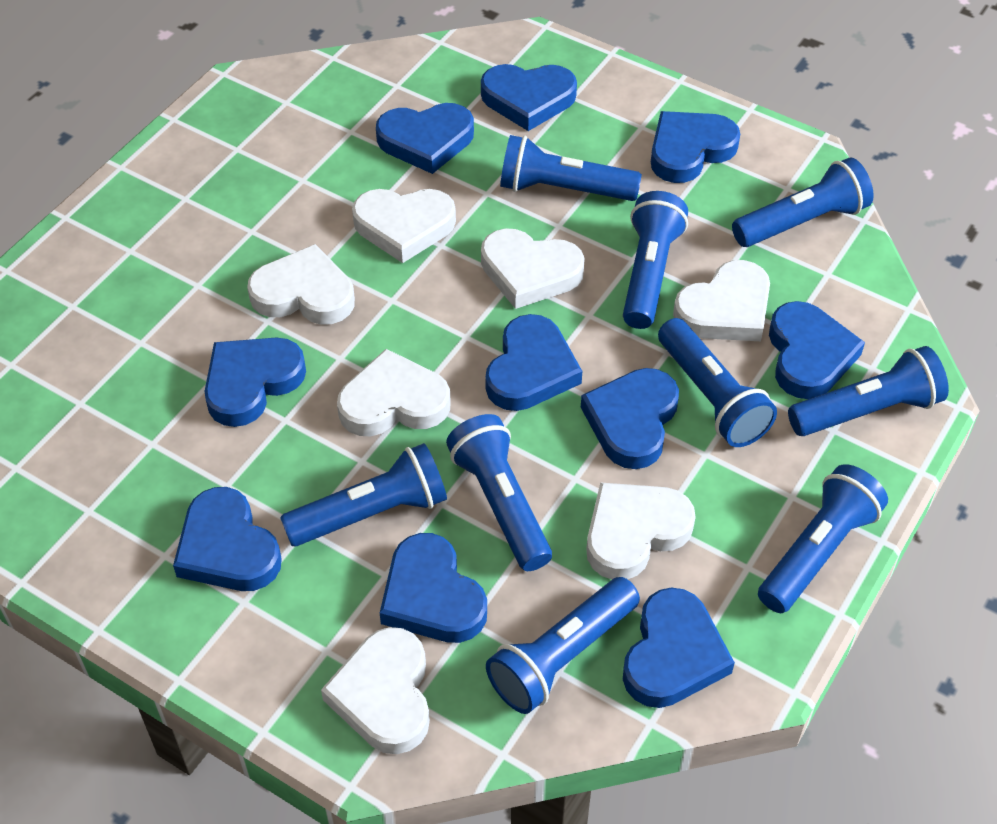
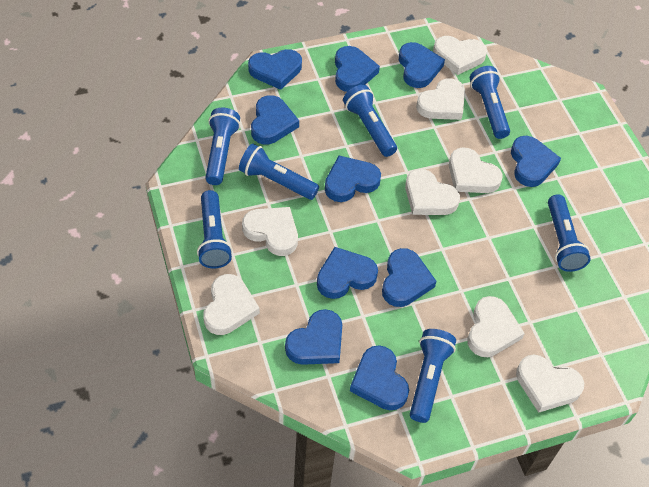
blue flashlight: 9 -> 7
white heart: 7 -> 8

